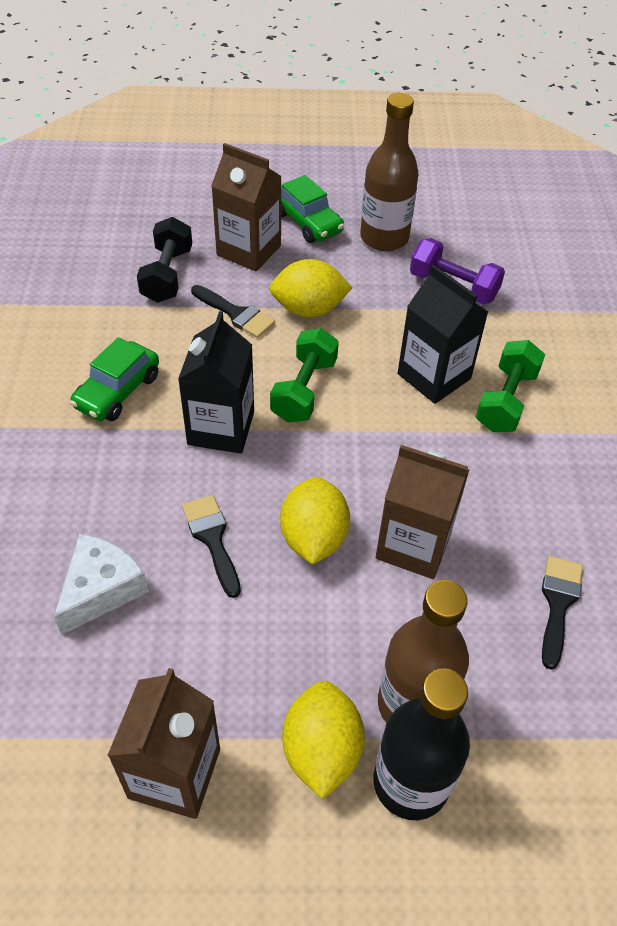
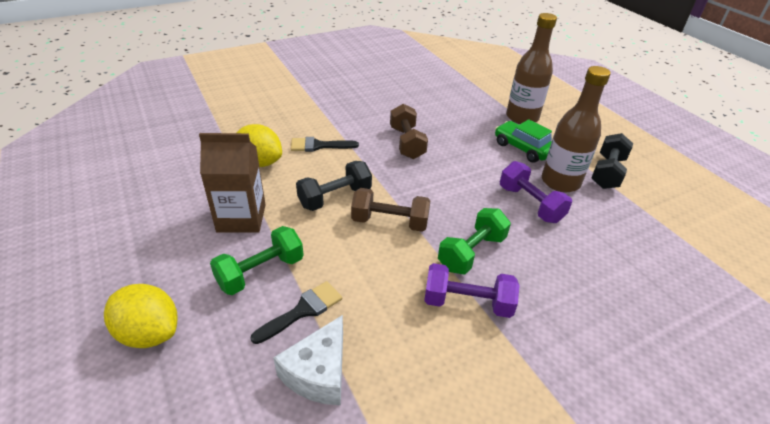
black bottle: 1 -> 0
black brush: 3 -> 2
black carton: 2 -> 0
black dumbbell: 1 -> 2
brown carton: 3 -> 1
brown dumbbell: 0 -> 2
green car: 2 -> 1
purple dumbbell: 1 -> 2
yellow lemon: 3 -> 2

